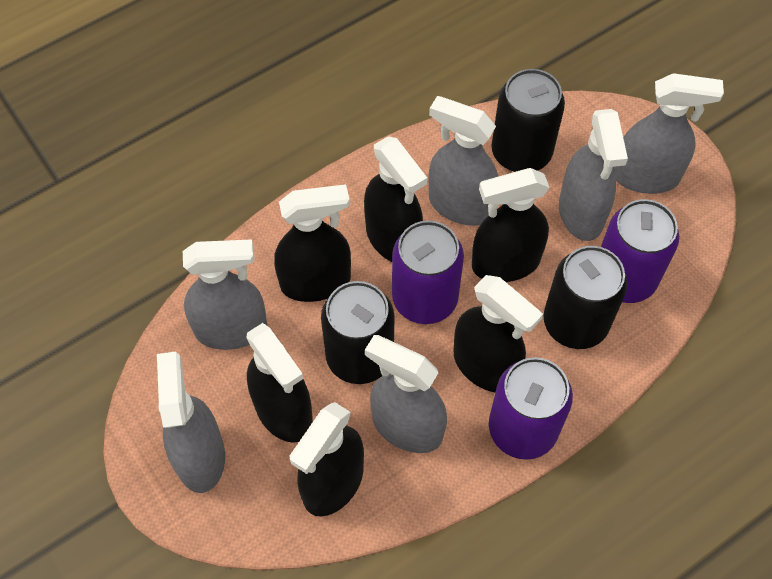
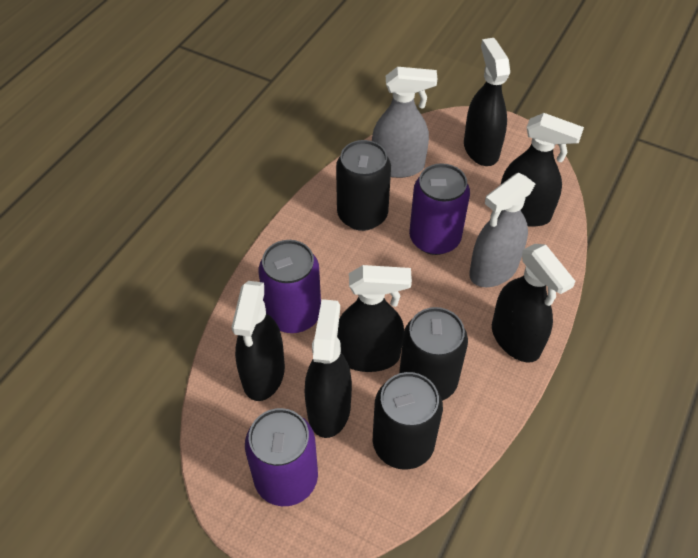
grey spray bottle: 6 -> 2

